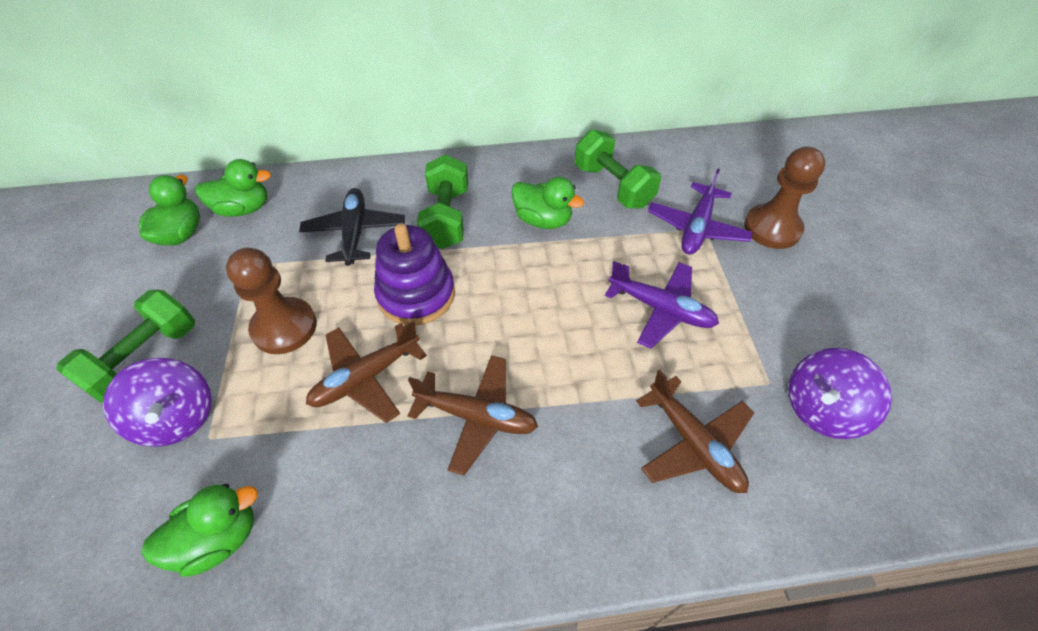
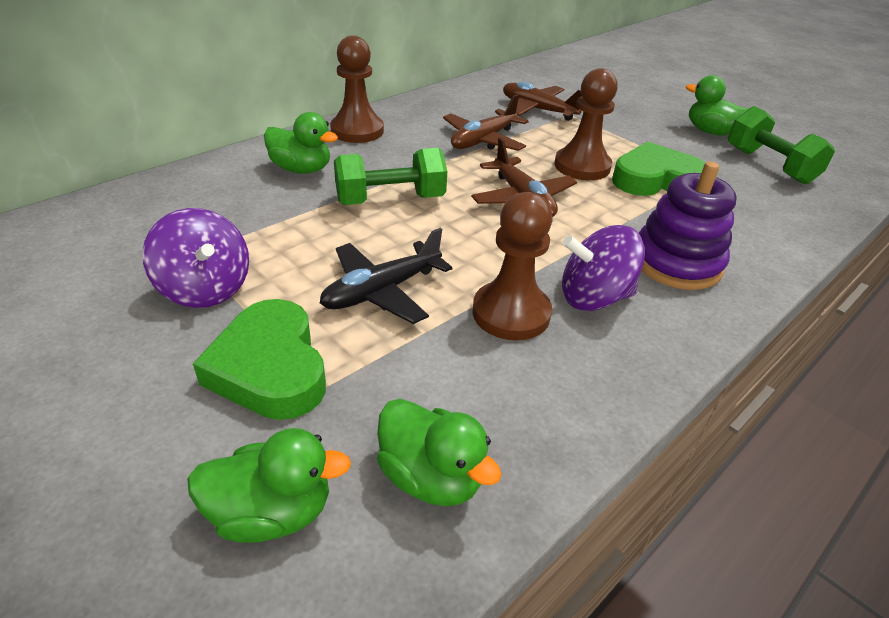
brown pawn: 2 -> 3
green dumbbell: 3 -> 2
green heart: 0 -> 2
purple plane: 2 -> 0

